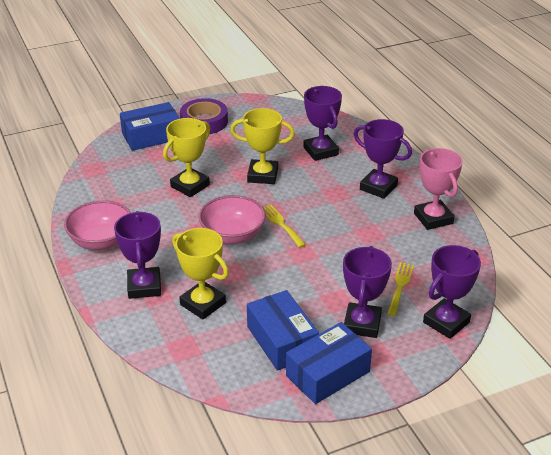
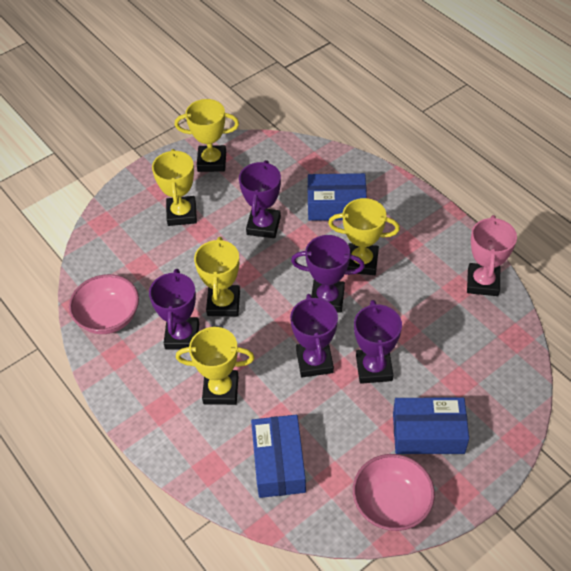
purple tape: 1 -> 0
yellow fork: 2 -> 0
yellow trophy: 3 -> 5

